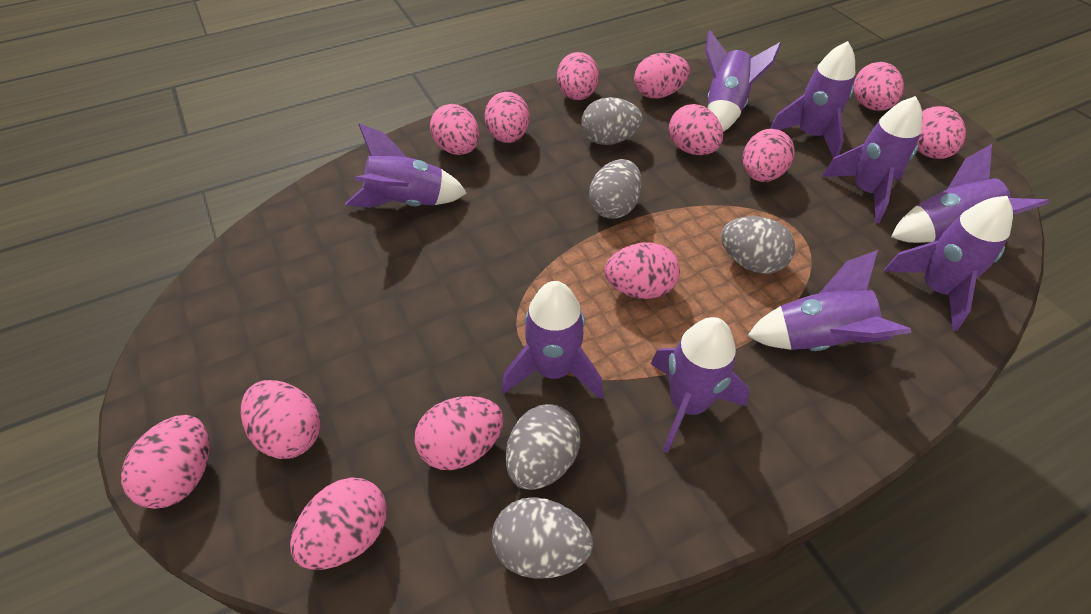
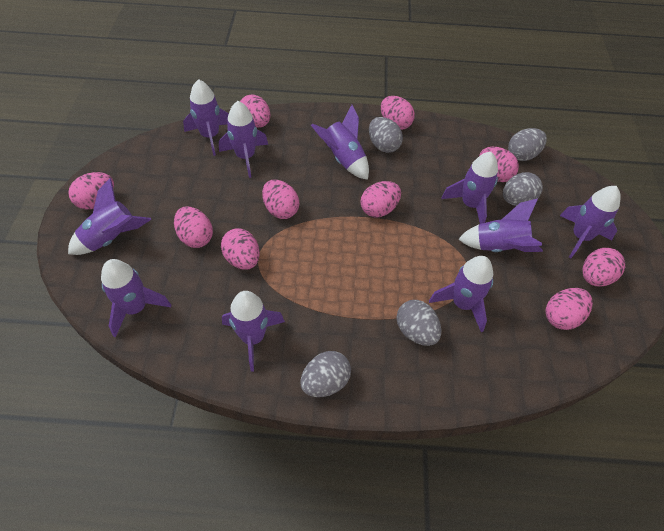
pink egg: 13 -> 10
purple rocket: 9 -> 10

